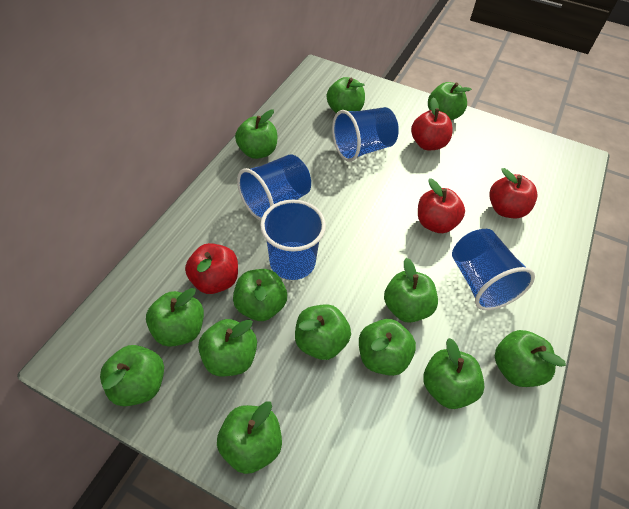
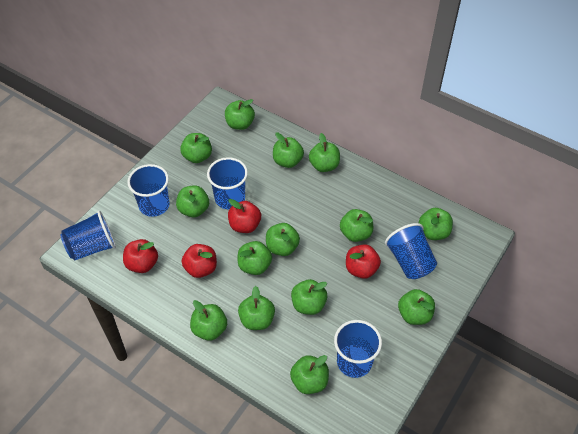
blue cup: 4 -> 5
green apple: 13 -> 14

